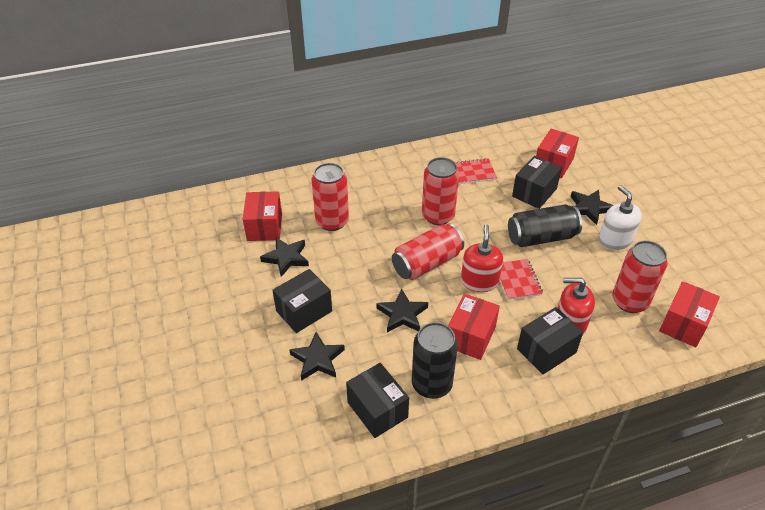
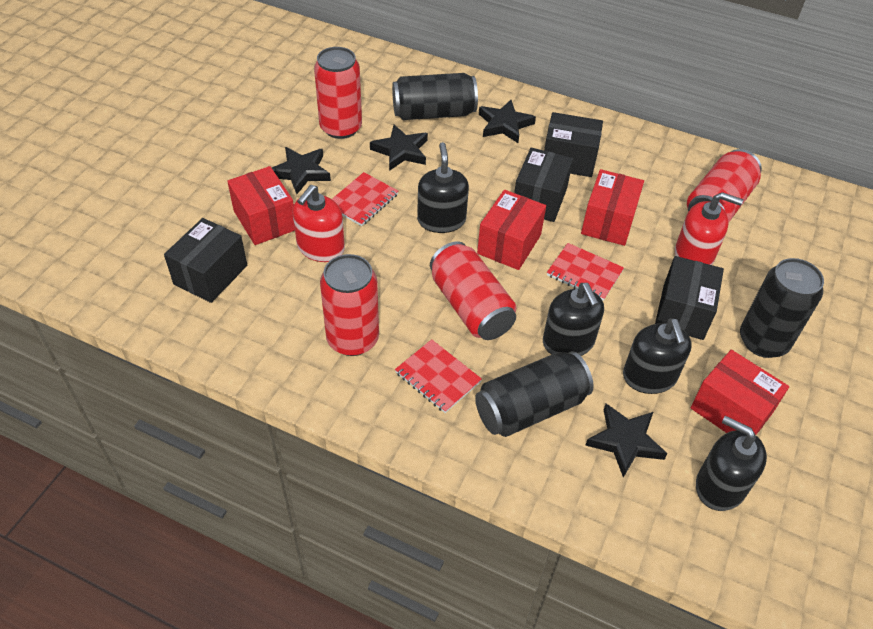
black can: 2 -> 3
black soap dispenser: 0 -> 4
red notebook: 2 -> 3
white soap dispenser: 1 -> 0

